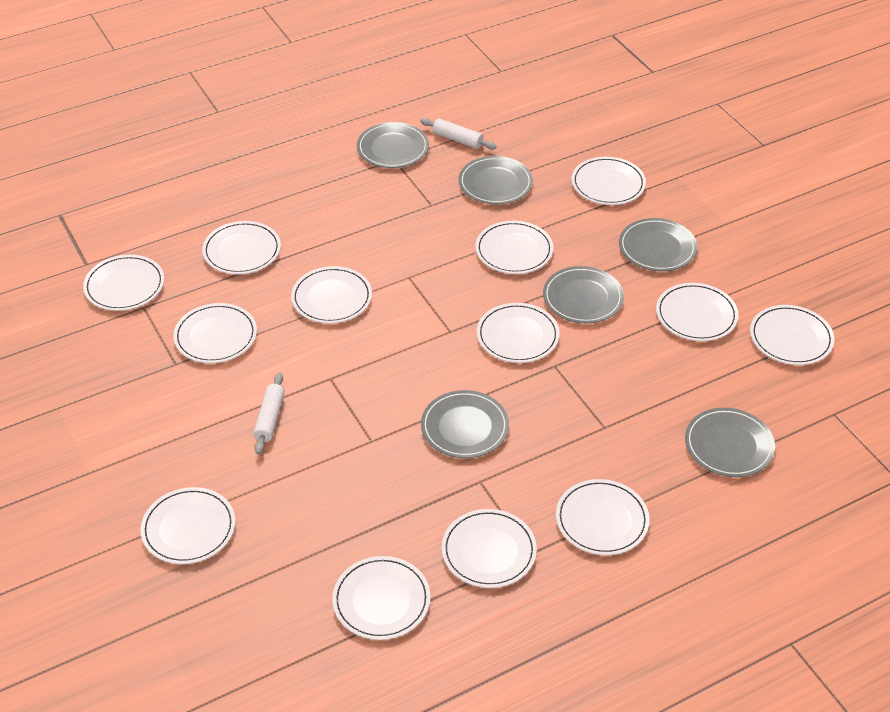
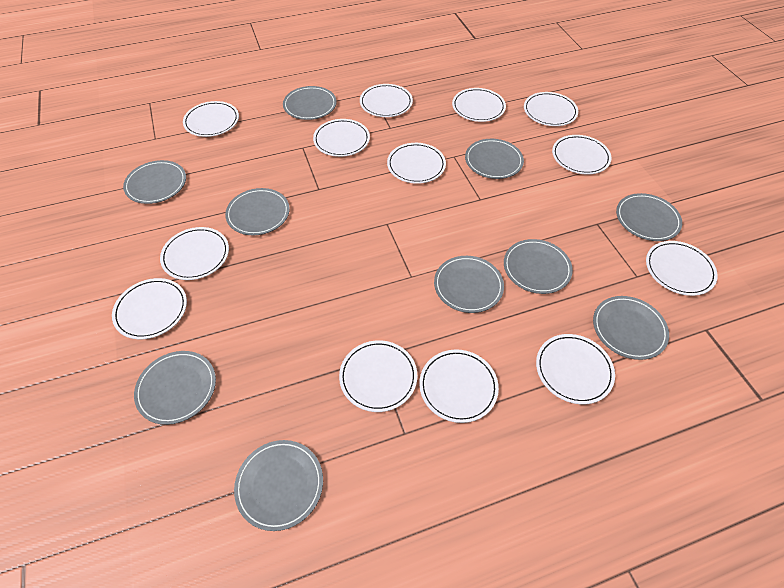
grey plate: 6 -> 10
white rolling pin: 2 -> 0

